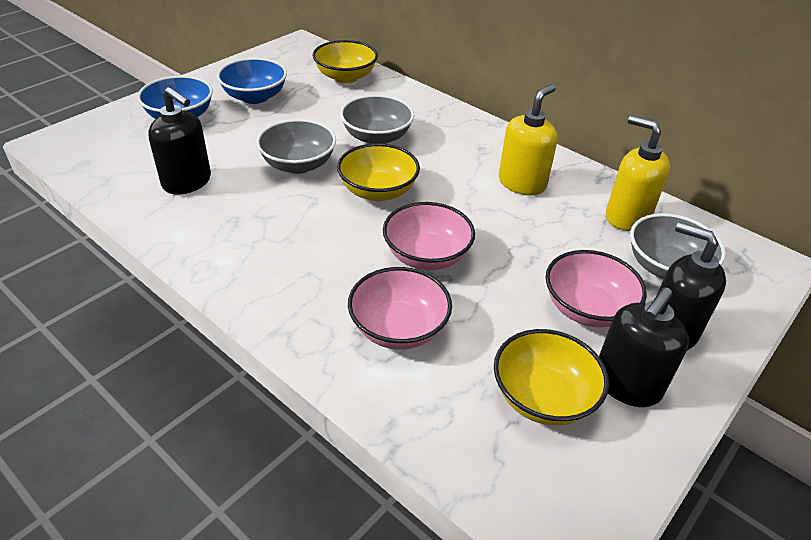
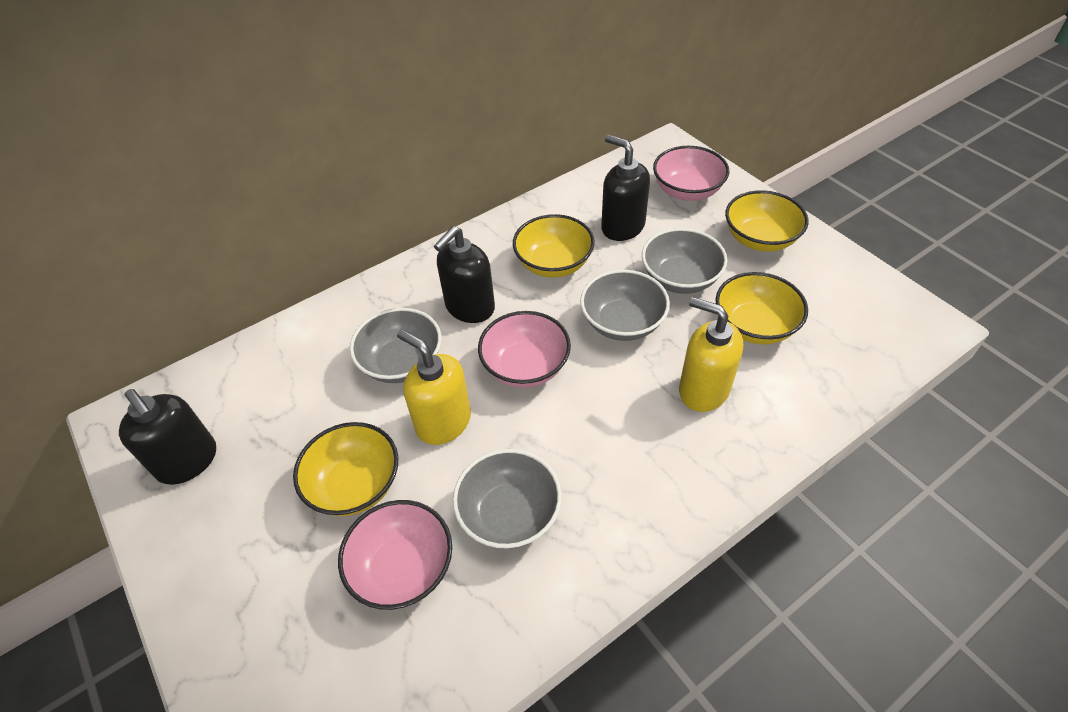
blue bowl: 2 -> 0
grey bowl: 3 -> 4
yellow bowl: 3 -> 4

